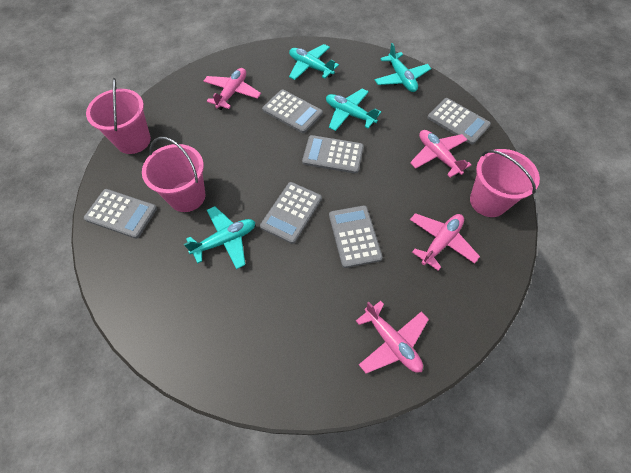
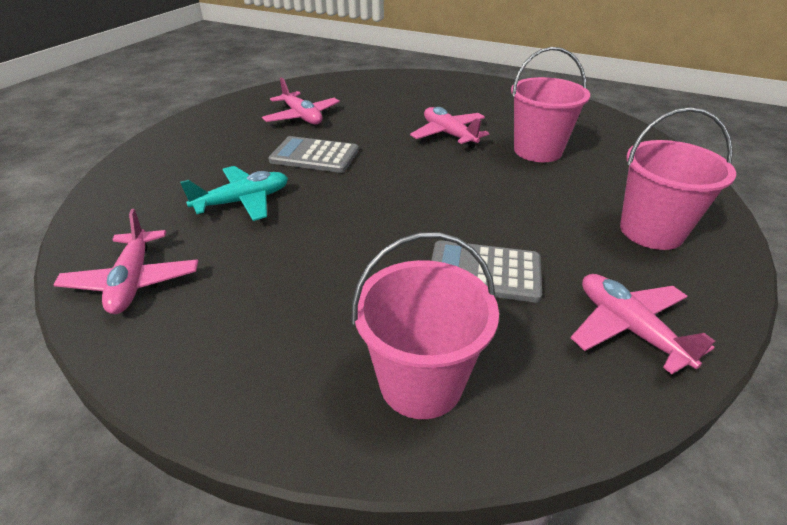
grey calculator: 6 -> 2
turquoise plane: 4 -> 1

